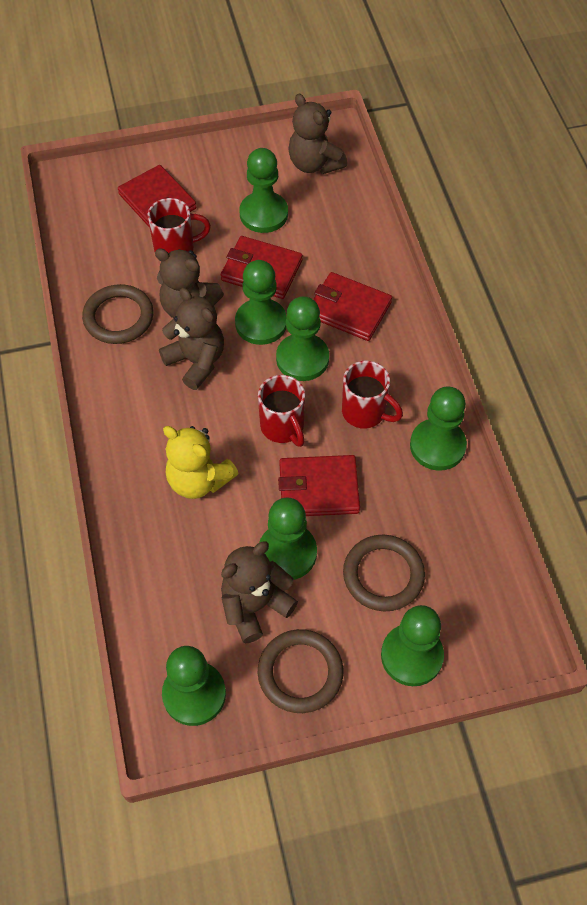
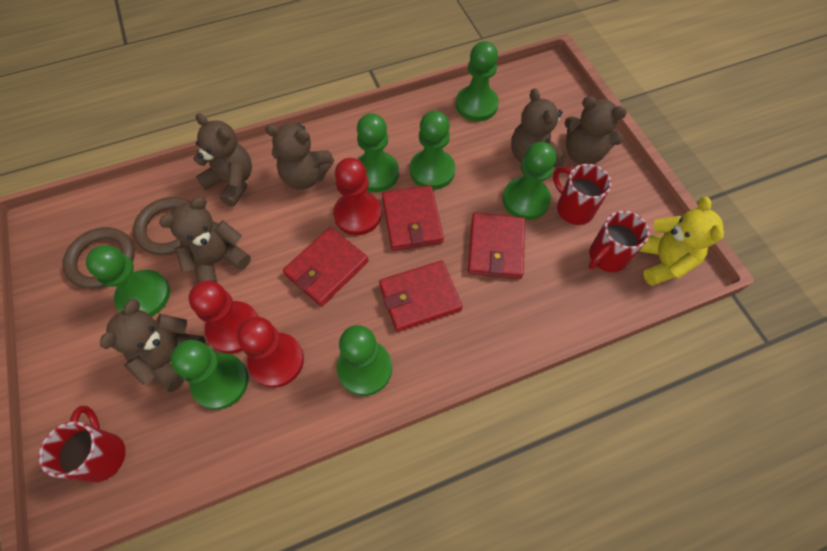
brown ring: 3 -> 2
brown teddy bear: 4 -> 6
red pawn: 0 -> 3

